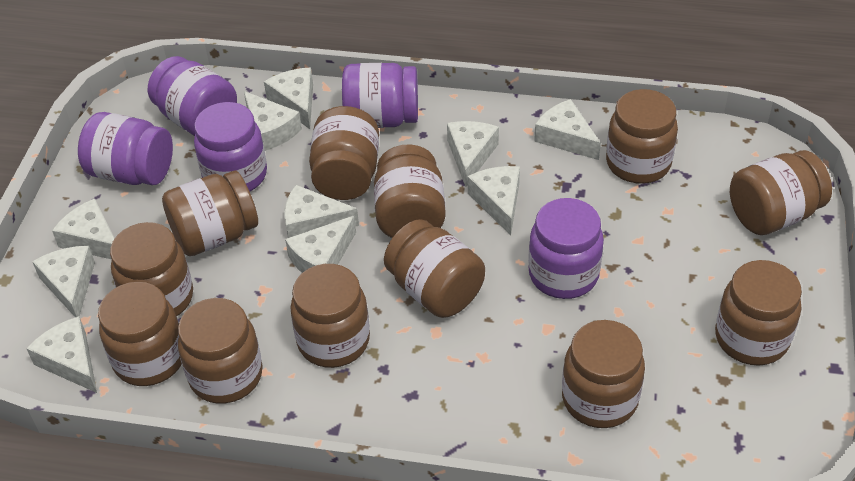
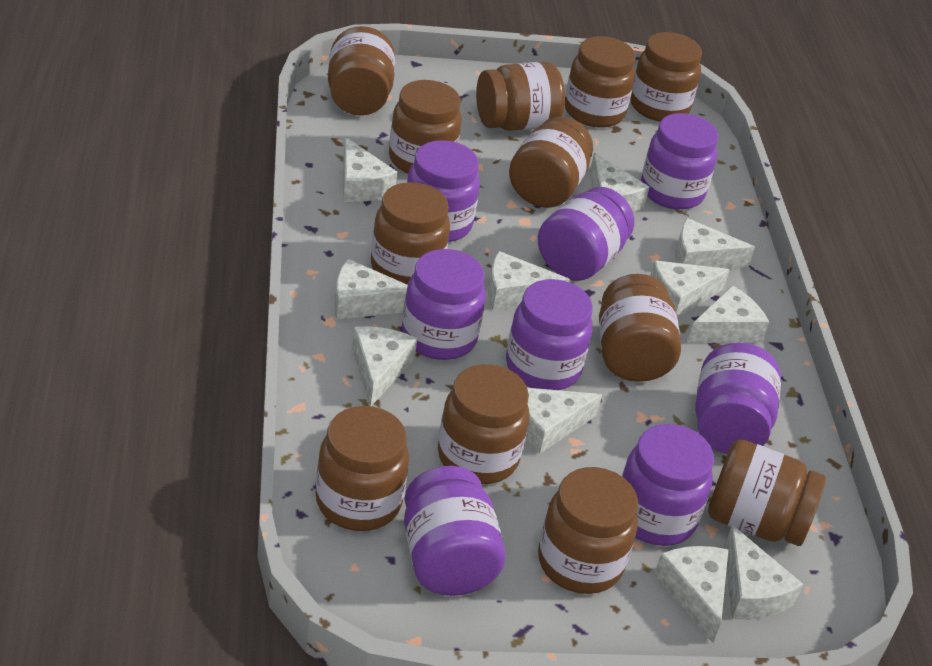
purple jar: 5 -> 8
white cheese: 10 -> 11

